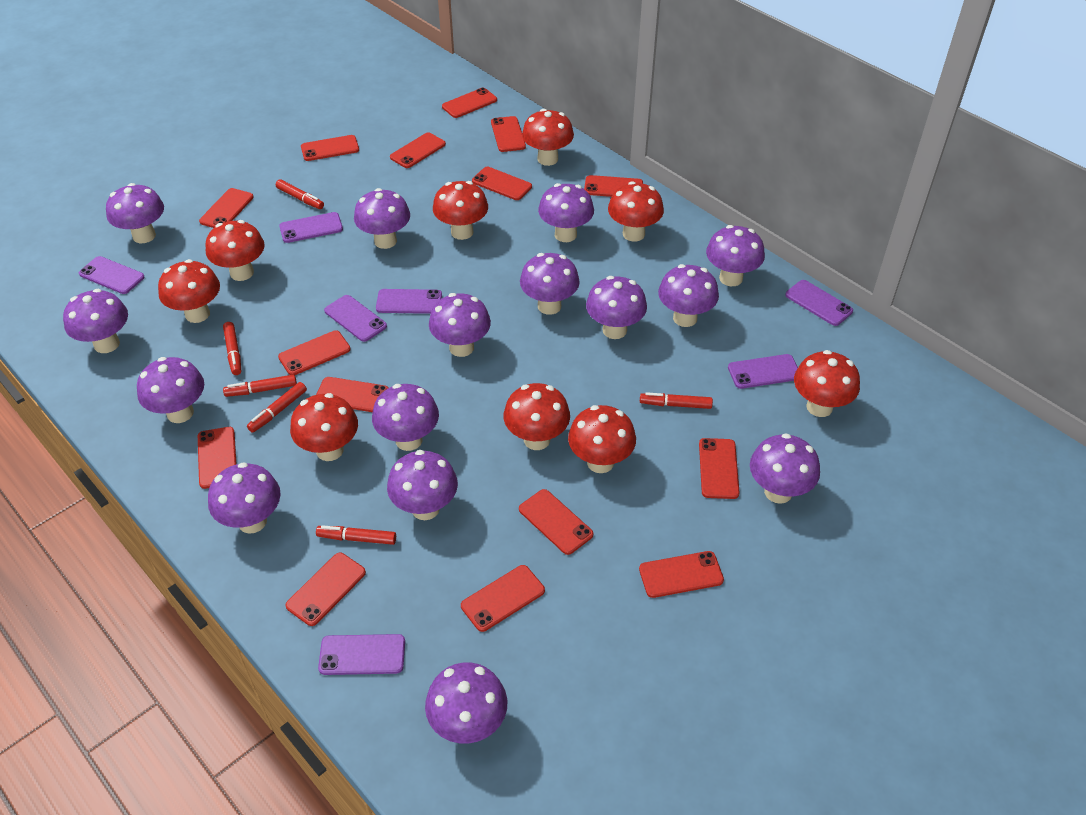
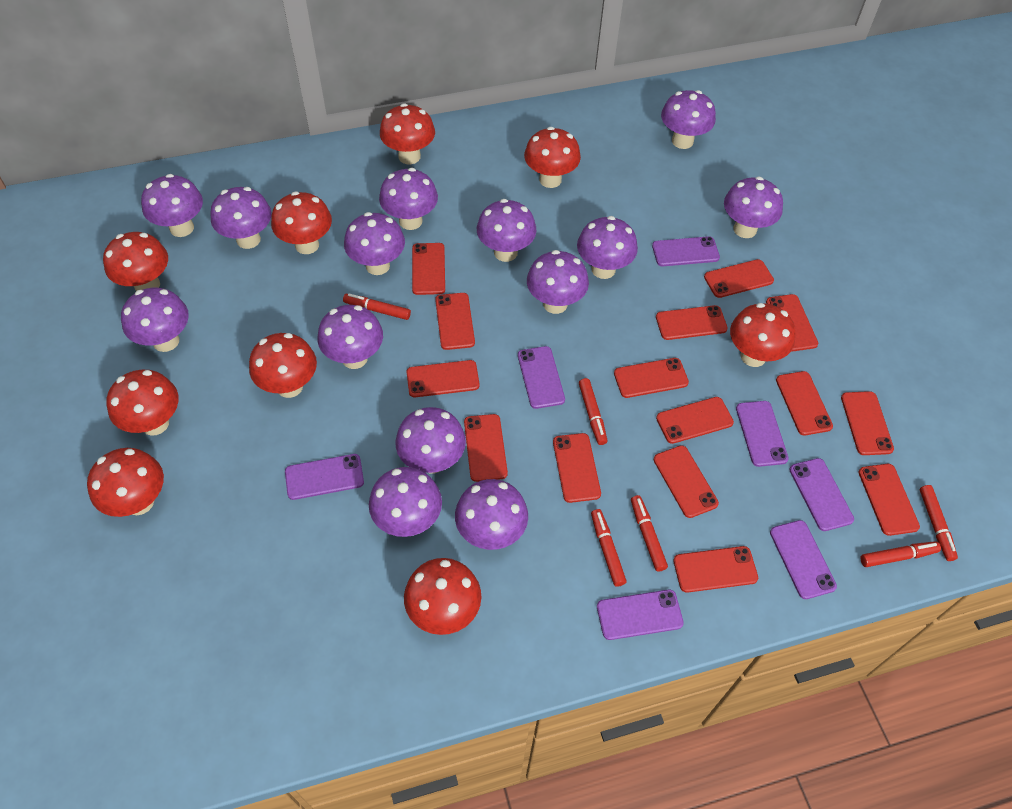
purple mushroom: 15 -> 14

